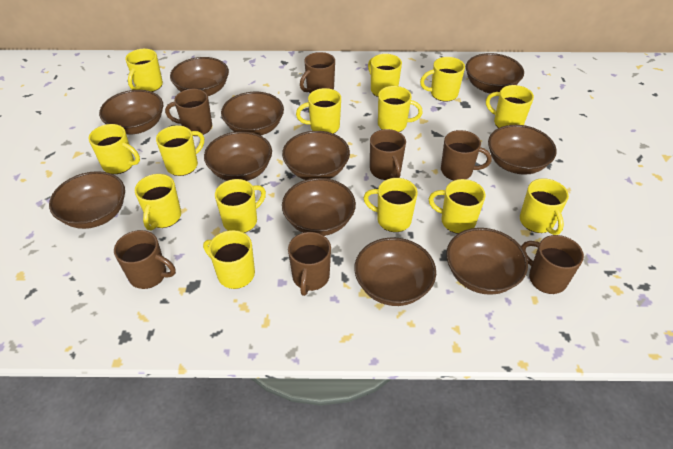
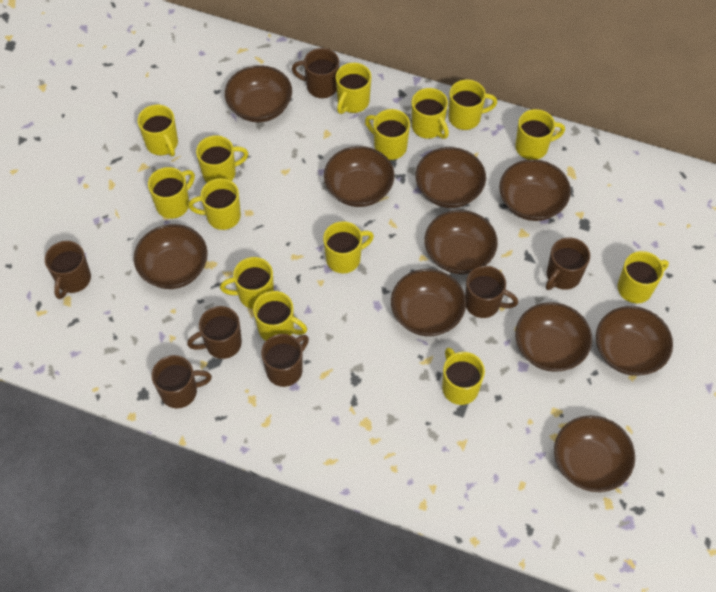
brown bowl: 11 -> 10

